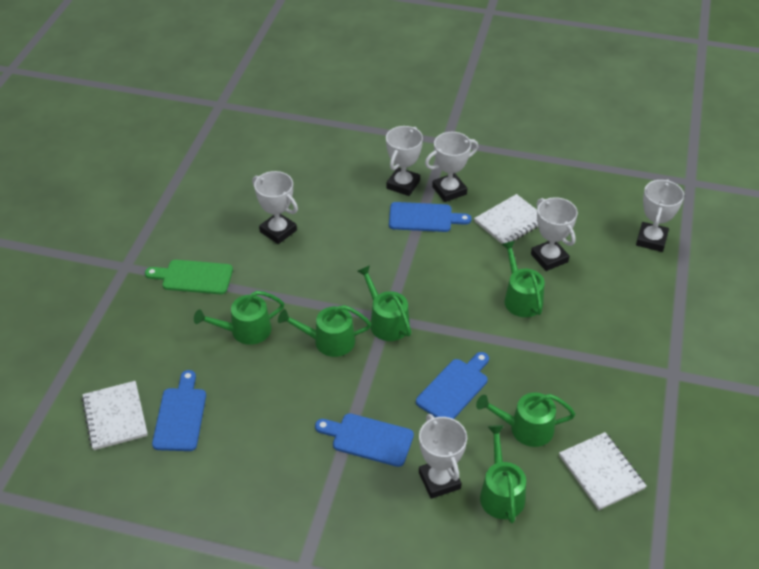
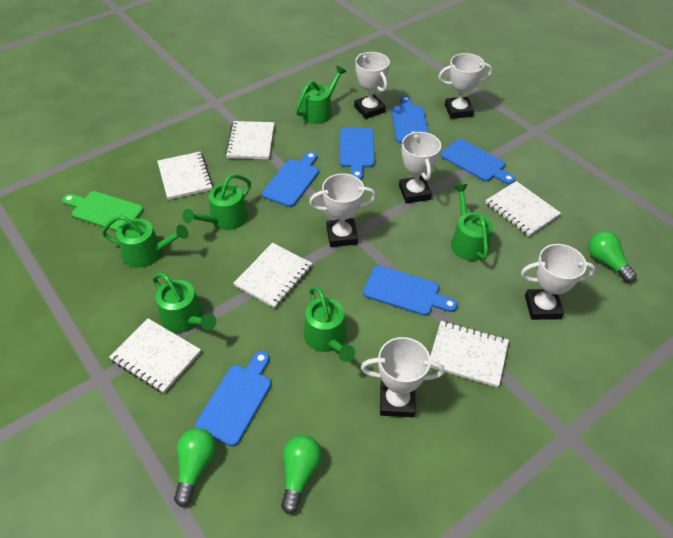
blue cutting board: 4 -> 6
green light bulb: 0 -> 3
white notebook: 3 -> 6

